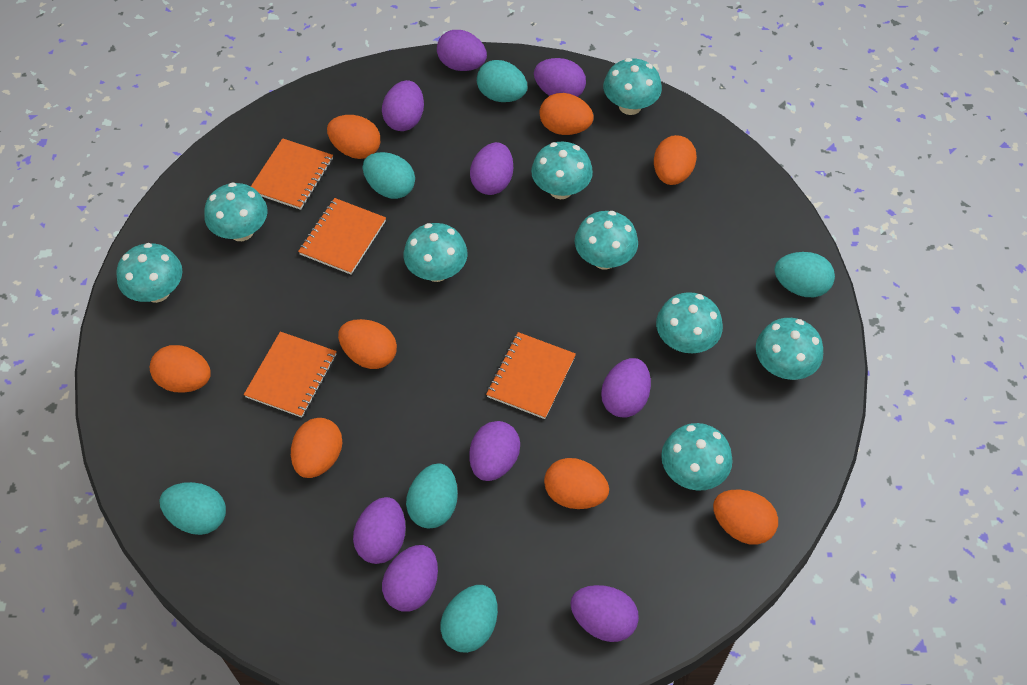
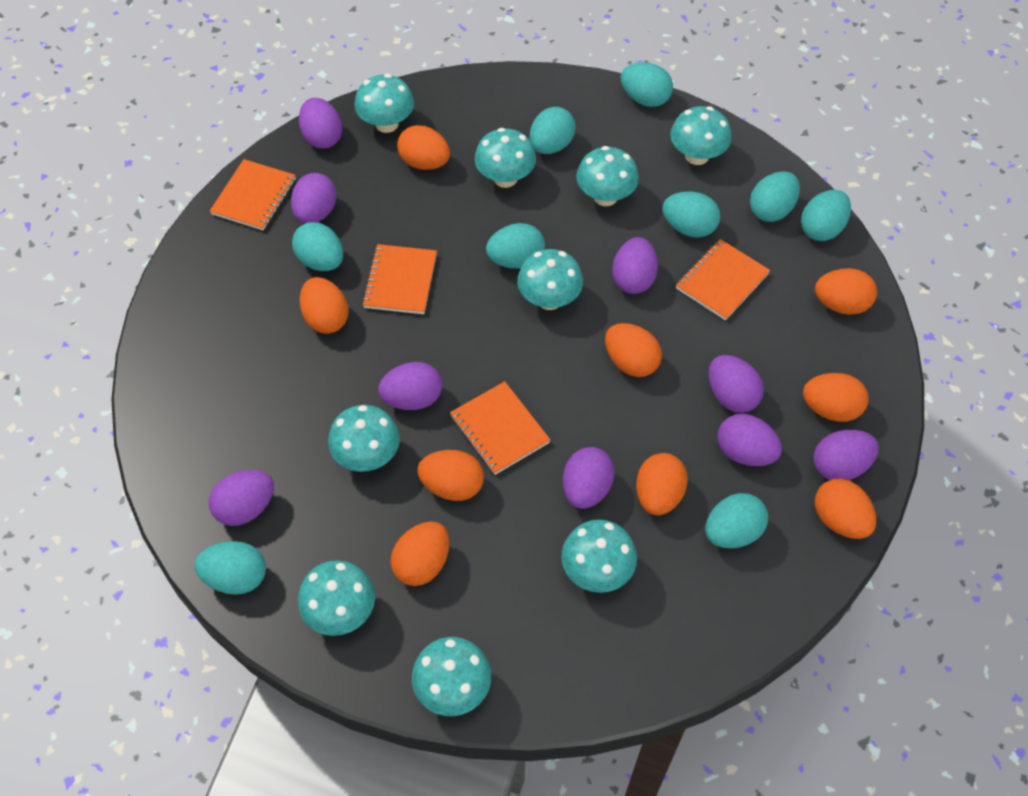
orange egg: 8 -> 9
turquoise egg: 6 -> 9

